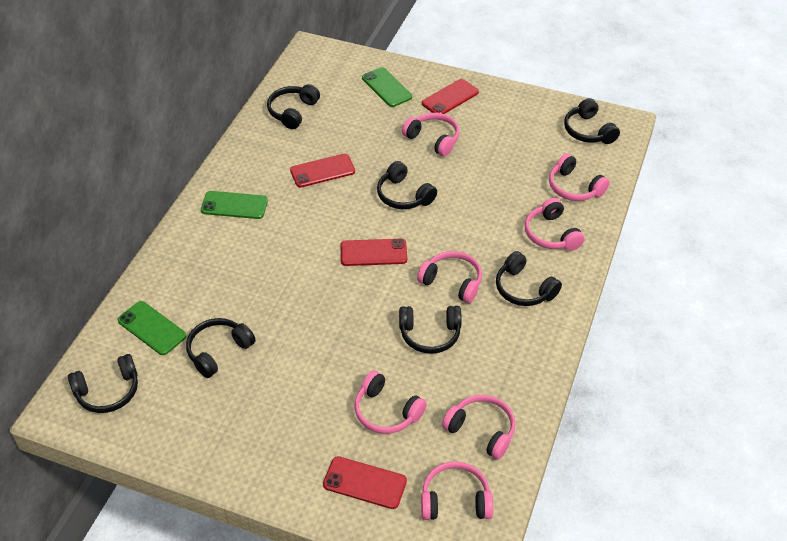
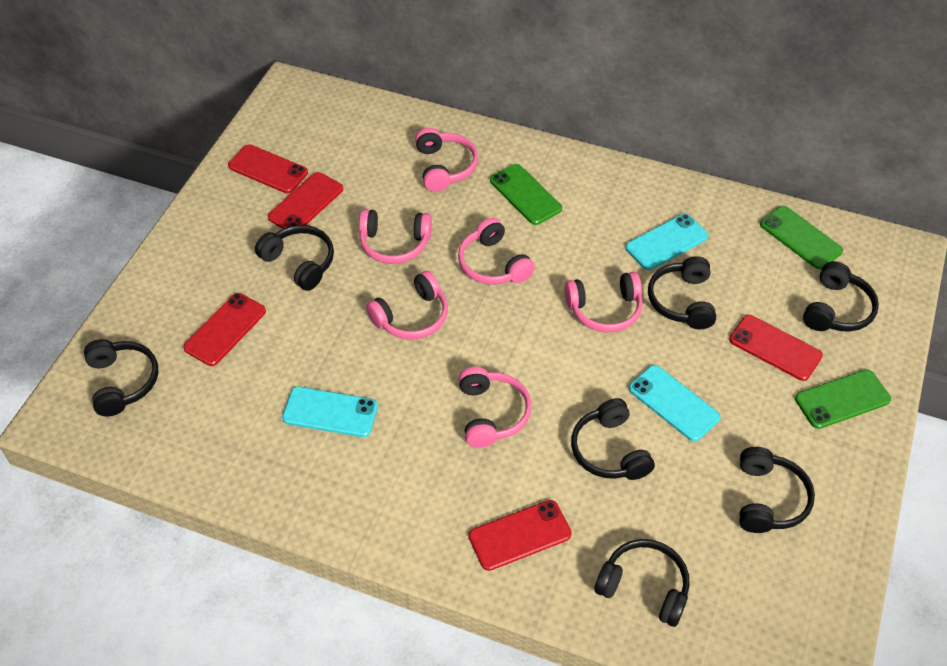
pink headphones: 7 -> 6
red phone: 4 -> 5
turquoise phone: 0 -> 3

